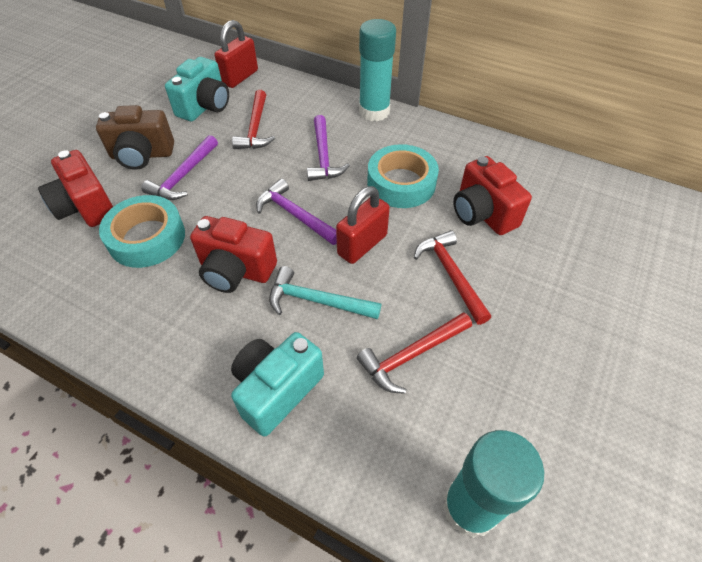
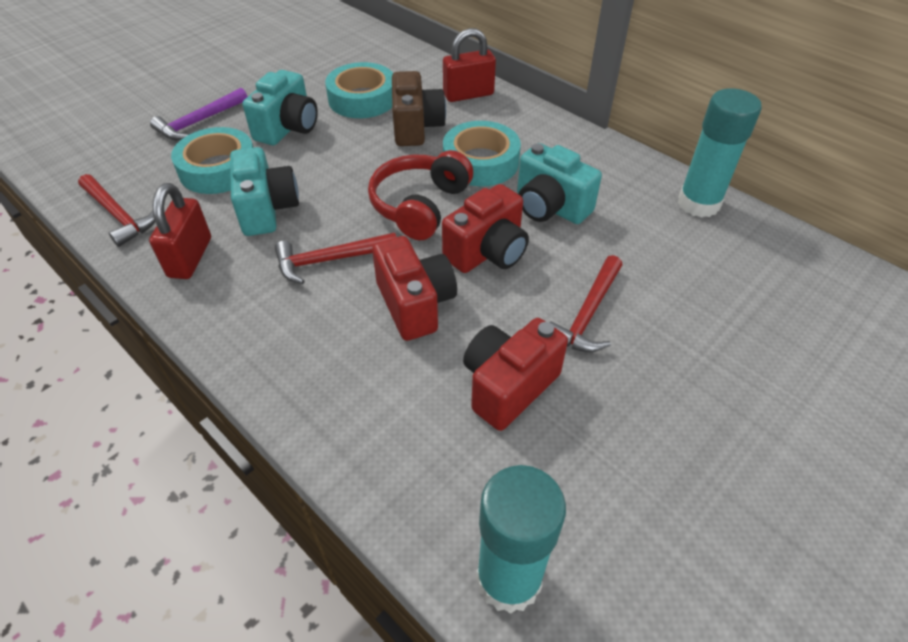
purple hammer: 3 -> 1
red headphones: 0 -> 1
turquoise camera: 2 -> 3
turquoise hammer: 1 -> 0
turquoise tape: 2 -> 3

